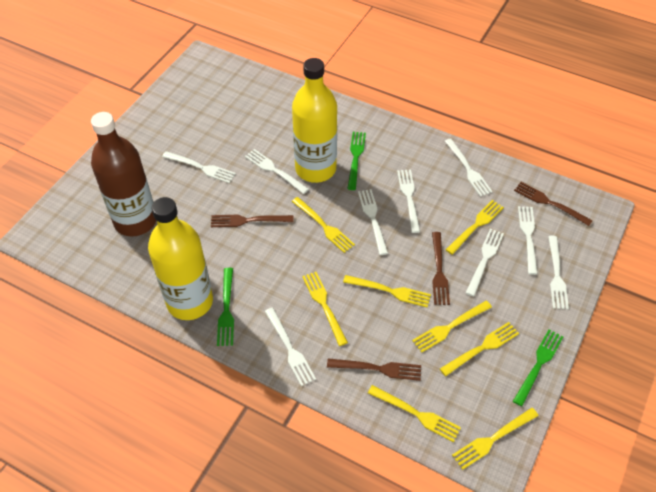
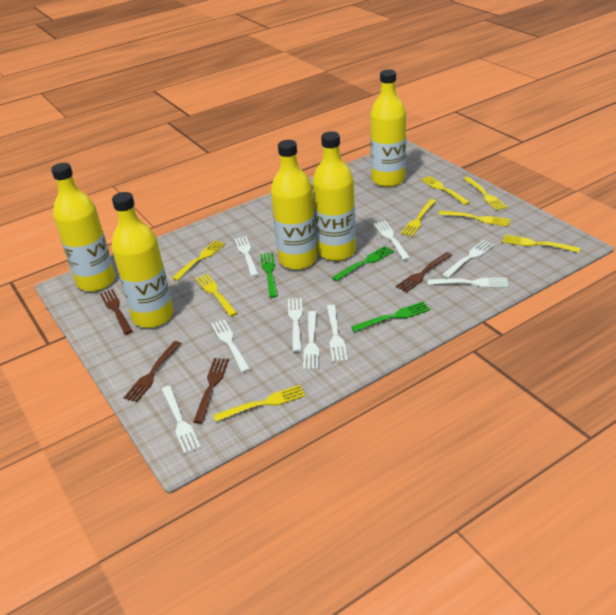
brown bottle: 1 -> 0
yellow bottle: 2 -> 5

